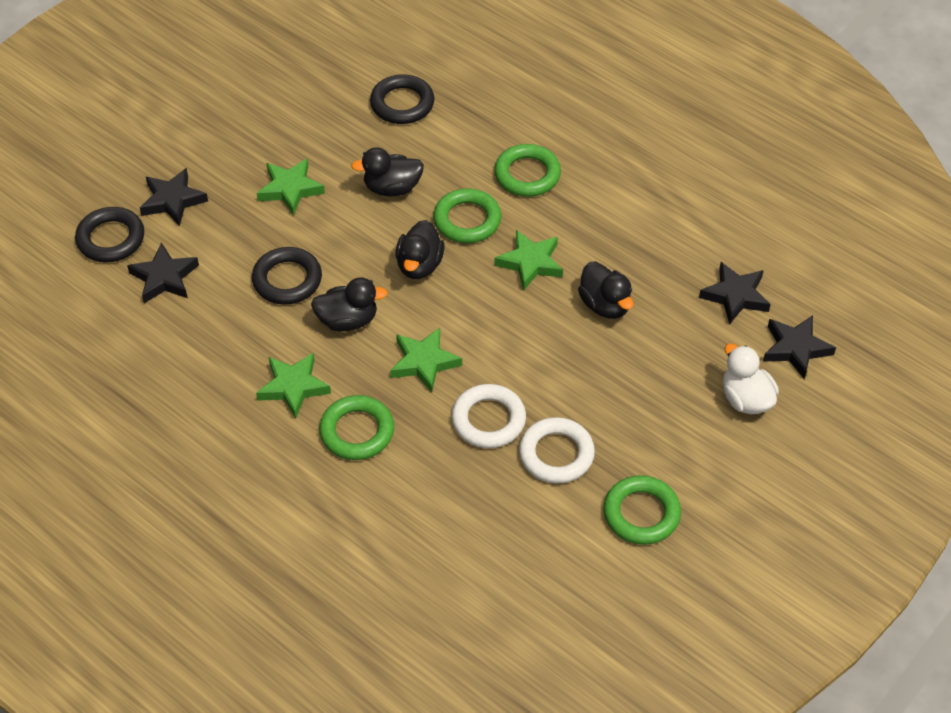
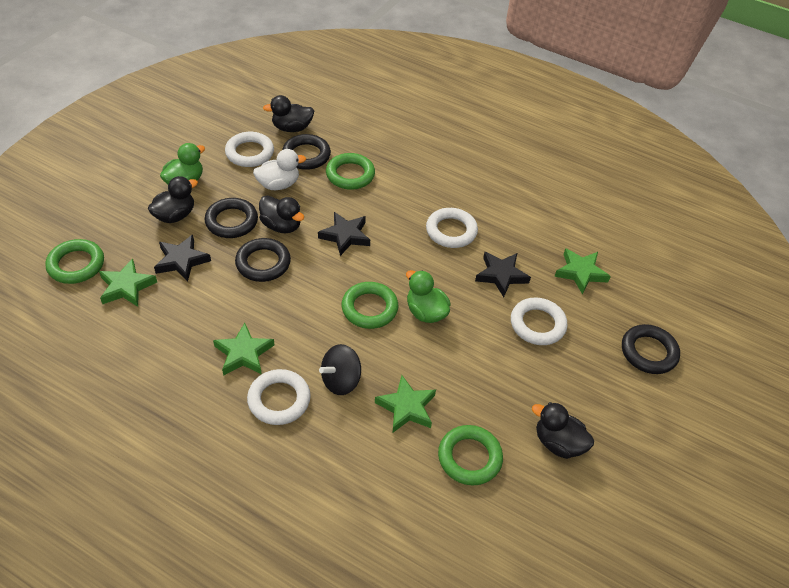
black ring: 3 -> 4
black spinning top: 0 -> 1
black star: 4 -> 3
green duck: 0 -> 2
white ring: 2 -> 4

